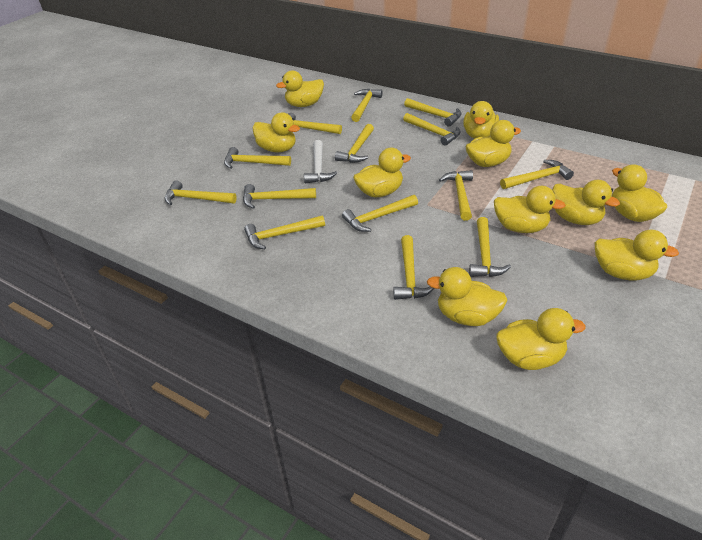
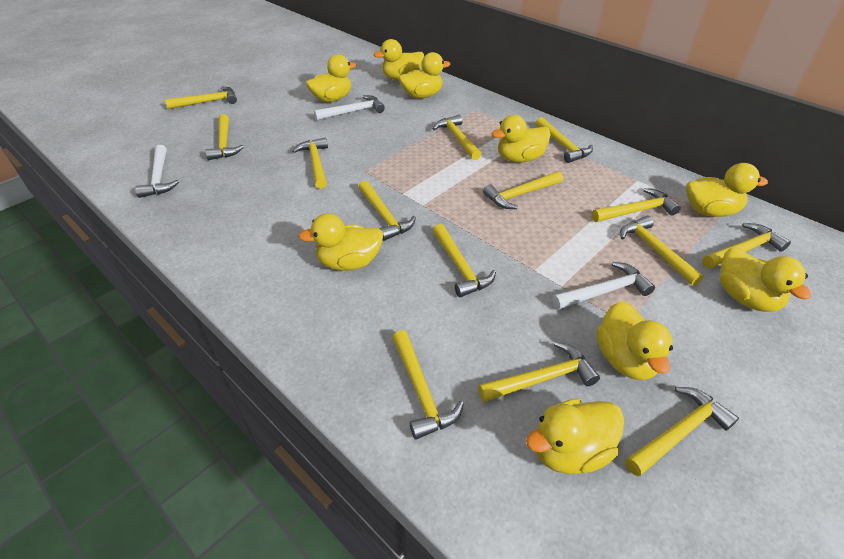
white hammer: 1 -> 3
yellow duck: 11 -> 9

